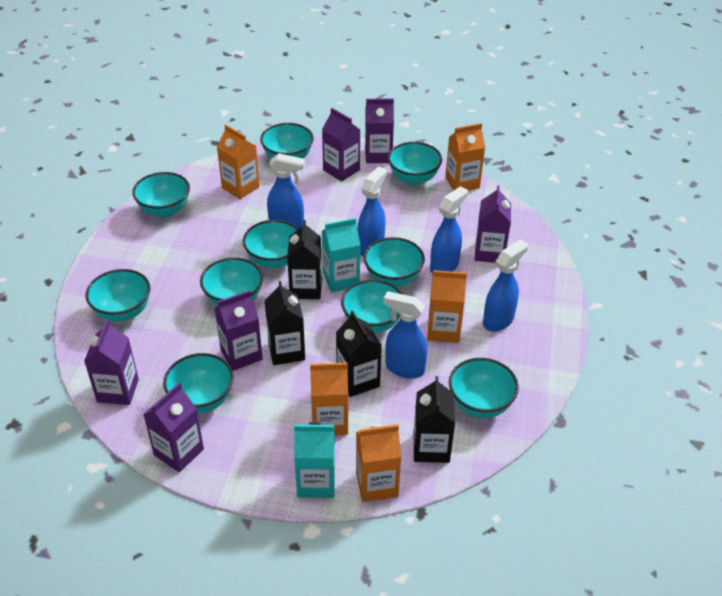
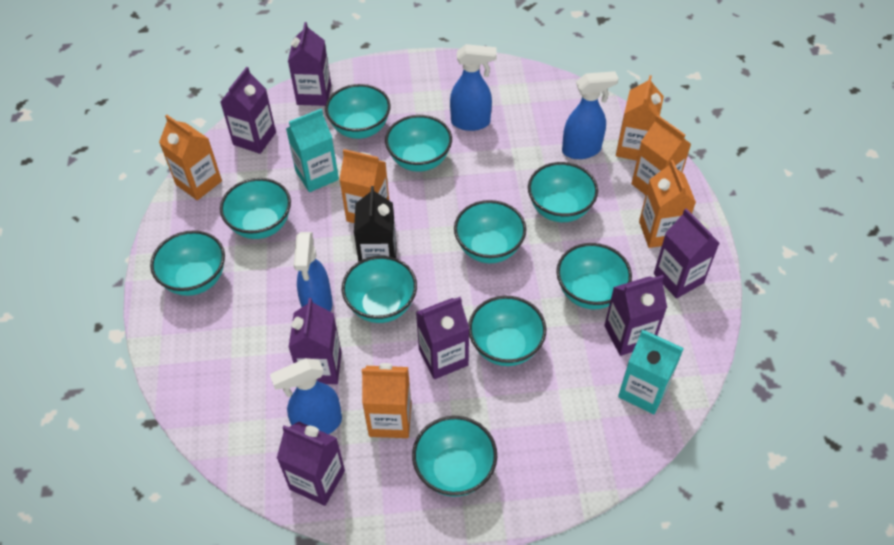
black carton: 4 -> 1
blue spray bottle: 5 -> 4
orange carton: 5 -> 6
purple carton: 6 -> 7

